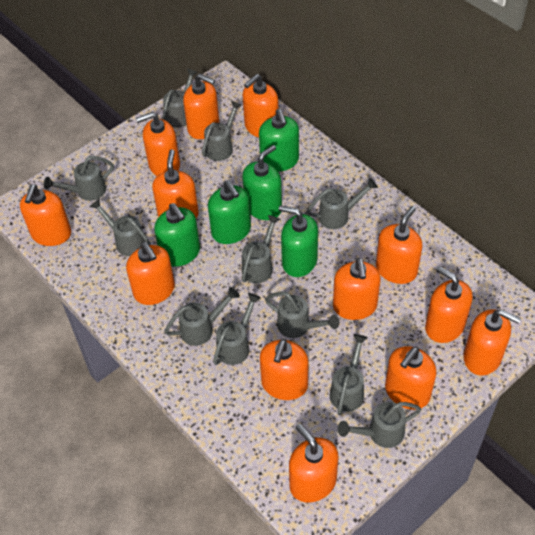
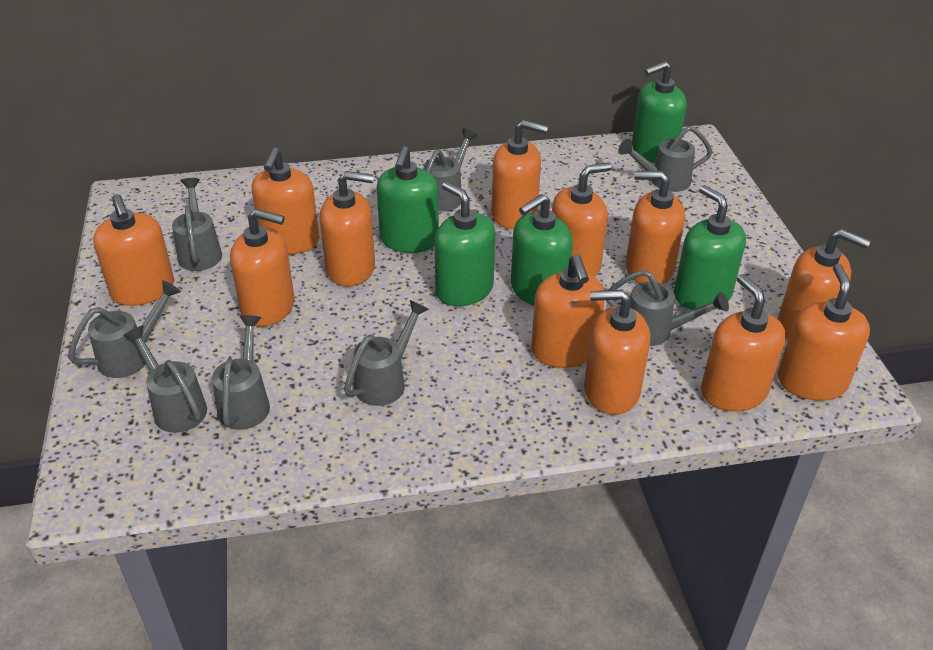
grey watering can: 11 -> 8
orange soap dispenser: 13 -> 12

